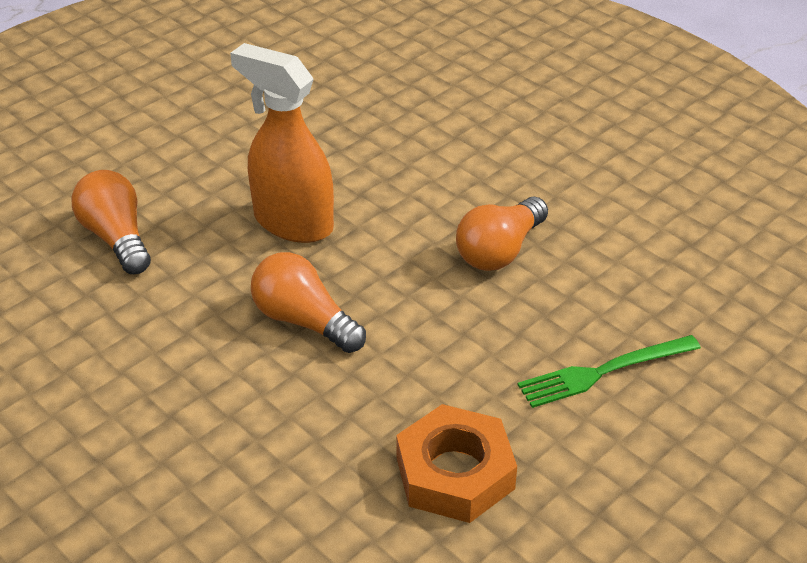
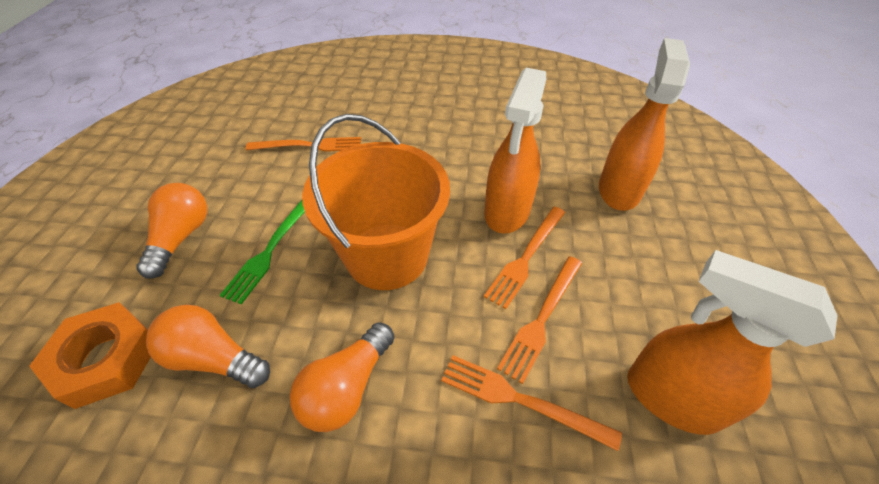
orange bucket: 0 -> 1
orange fork: 0 -> 4
orange spray bottle: 1 -> 3

